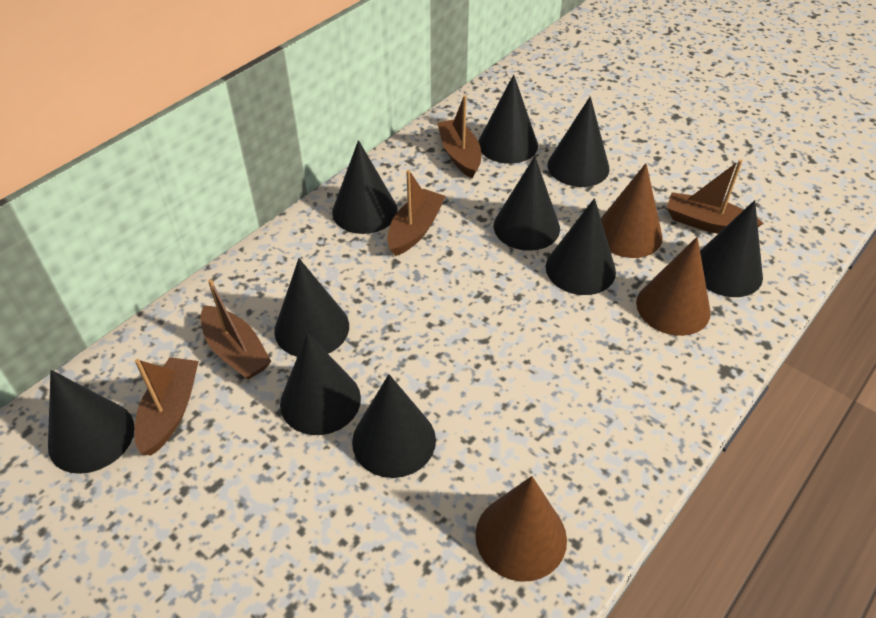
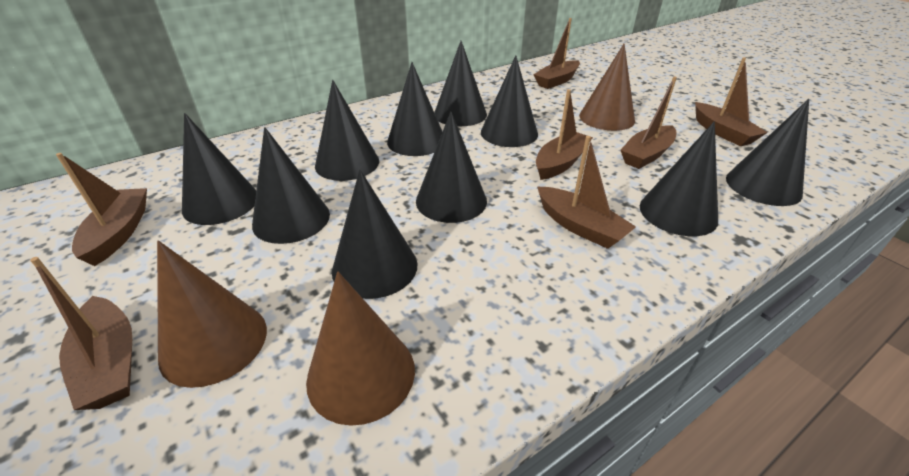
brown boat: 5 -> 7

